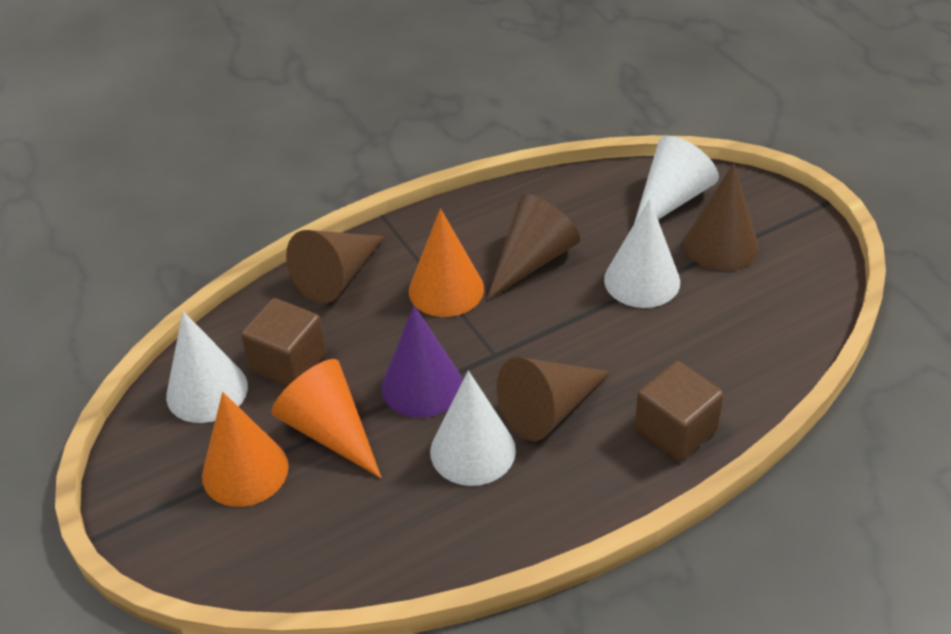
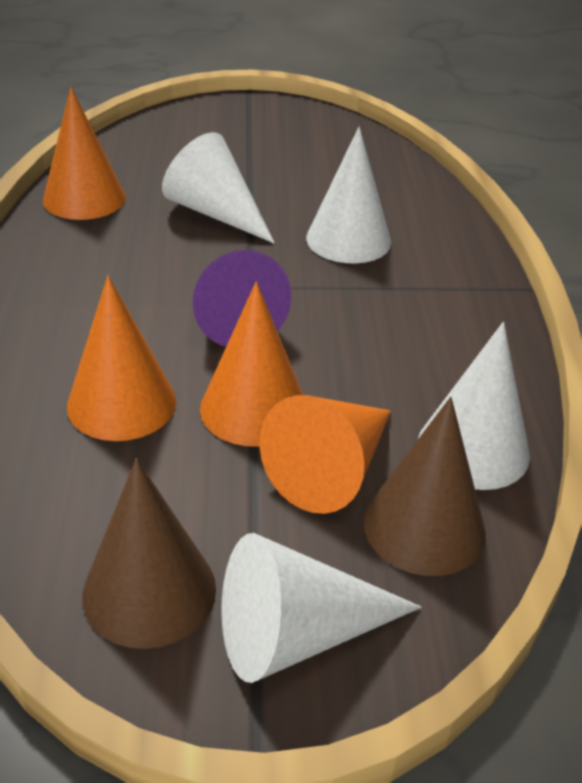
brown cone: 4 -> 2
brown cube: 2 -> 0
orange cone: 3 -> 4

